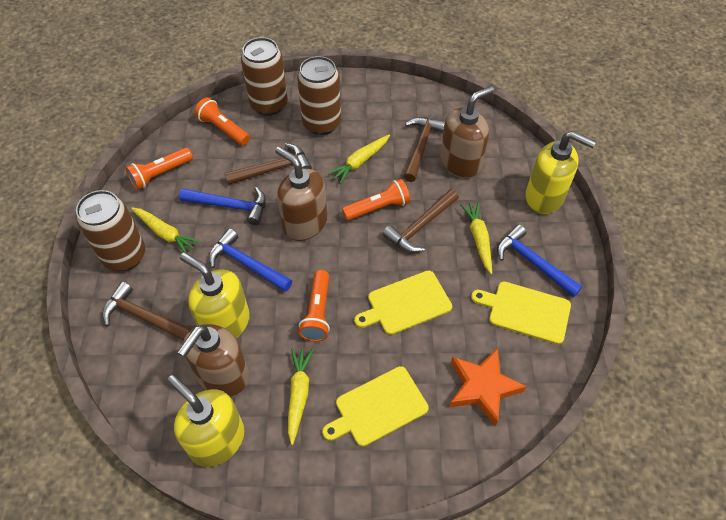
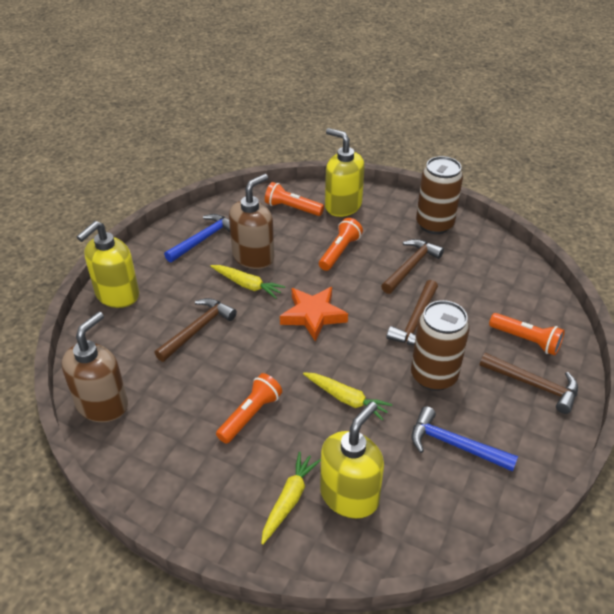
blue hammer: 3 -> 2
brown can: 3 -> 2
brown soap dispenser: 3 -> 2
yellow carrot: 4 -> 3
yellow cutting board: 3 -> 0

